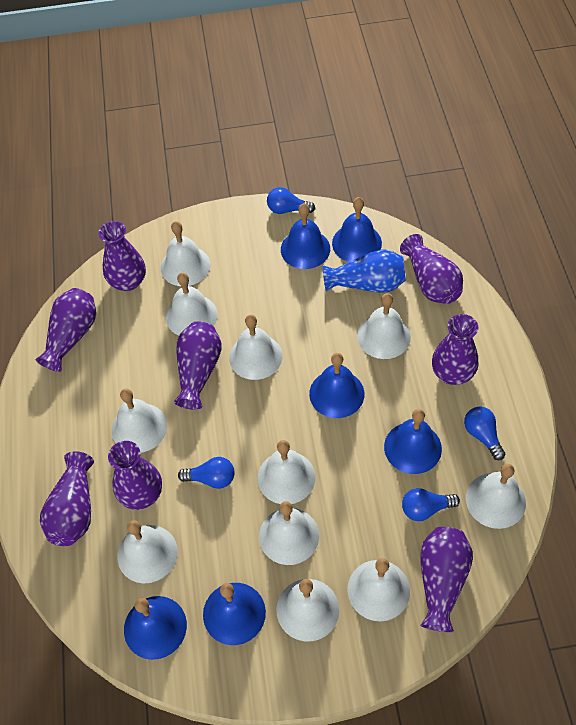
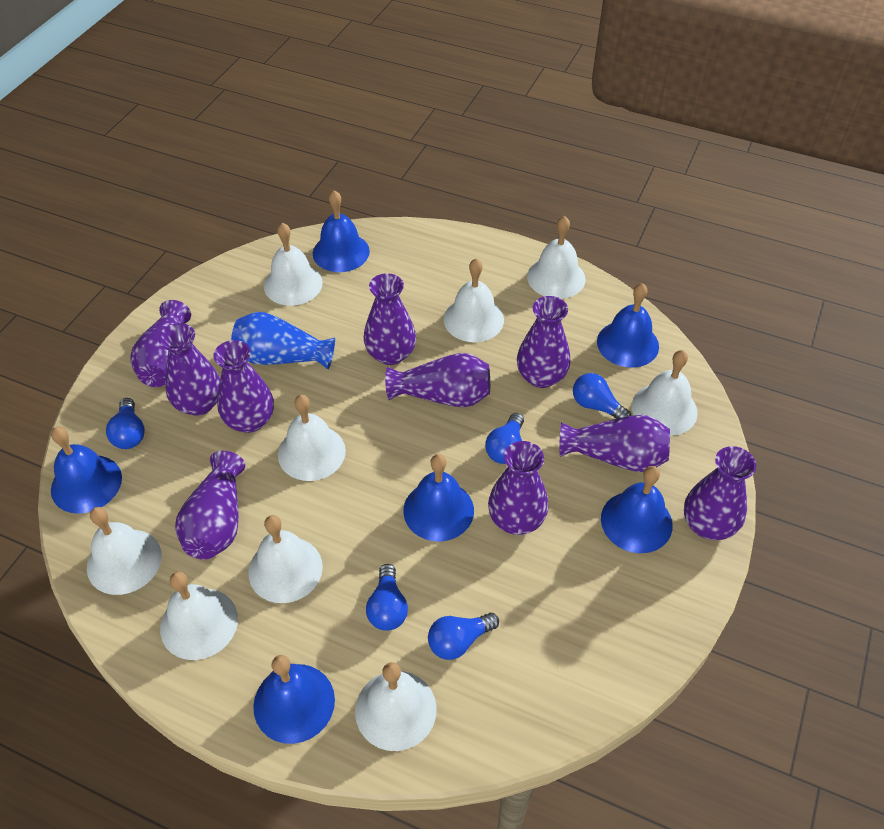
blue light bulb: 4 -> 5
purple vase: 8 -> 10
white bell: 11 -> 9

